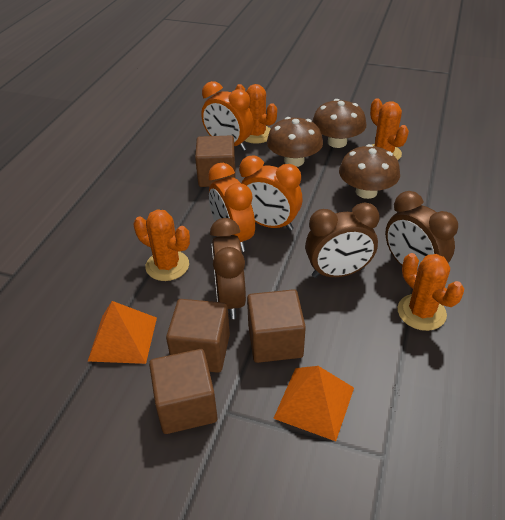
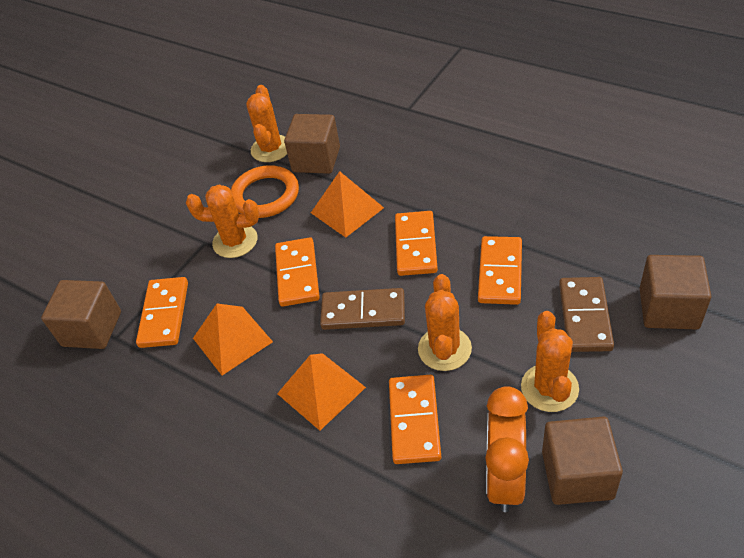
brown clock: 3 -> 0
brown domino: 0 -> 2
brown mushroom: 3 -> 0
orange clock: 3 -> 1
orange domino: 0 -> 5
orange pyramid: 2 -> 3
orange ring: 0 -> 1

